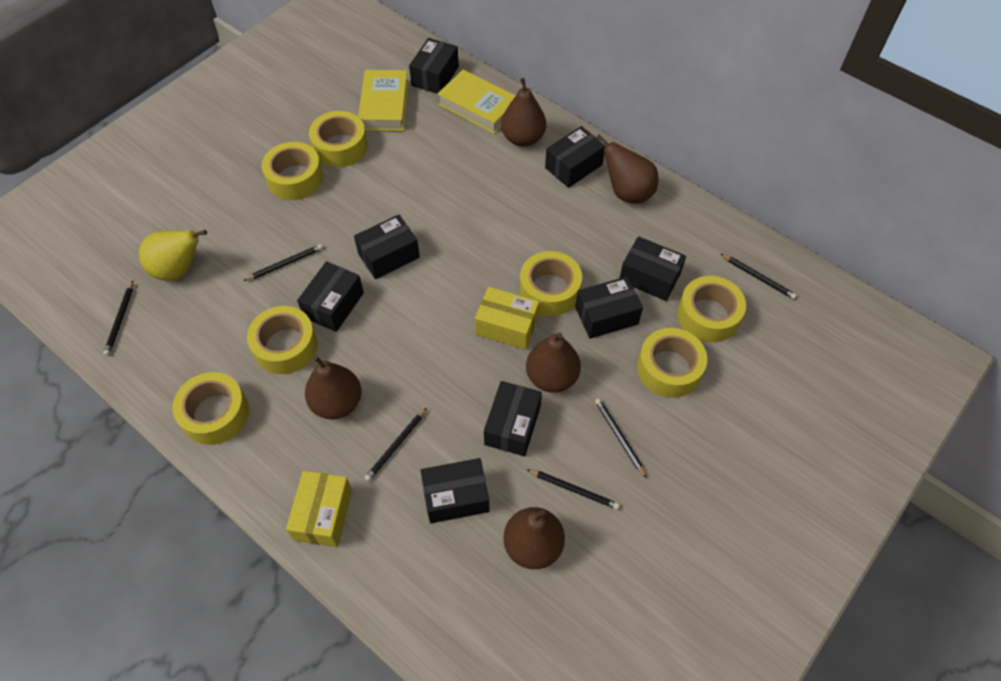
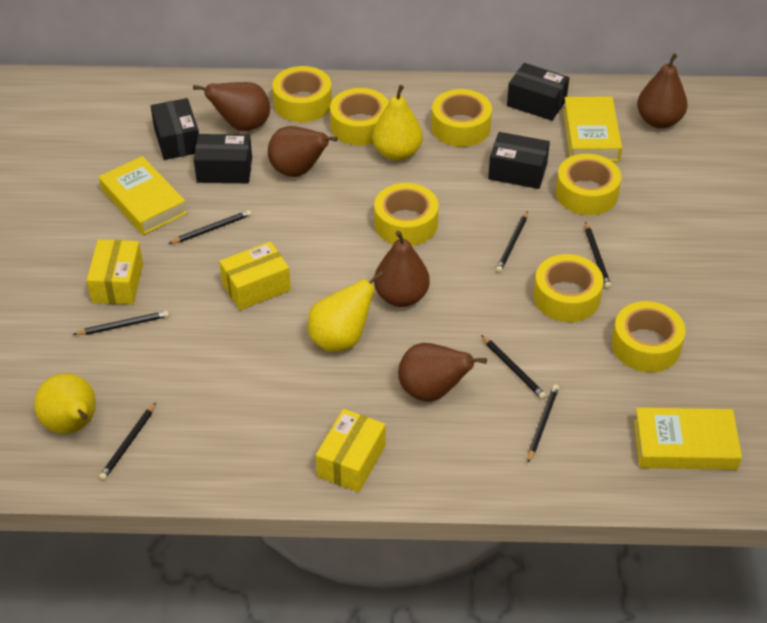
black box: 8 -> 4
black pencil: 6 -> 7
yellow book: 2 -> 3
yellow box: 2 -> 3
yellow pear: 1 -> 3

